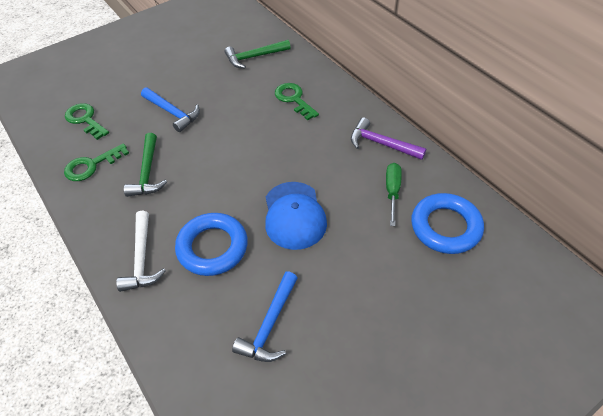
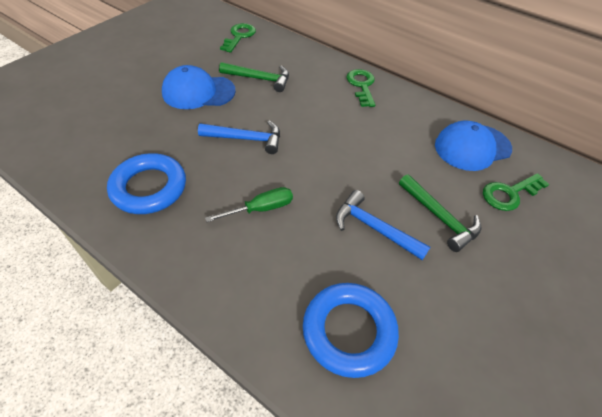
blue cap: 1 -> 2
purple hammer: 1 -> 0
white hammer: 1 -> 0

